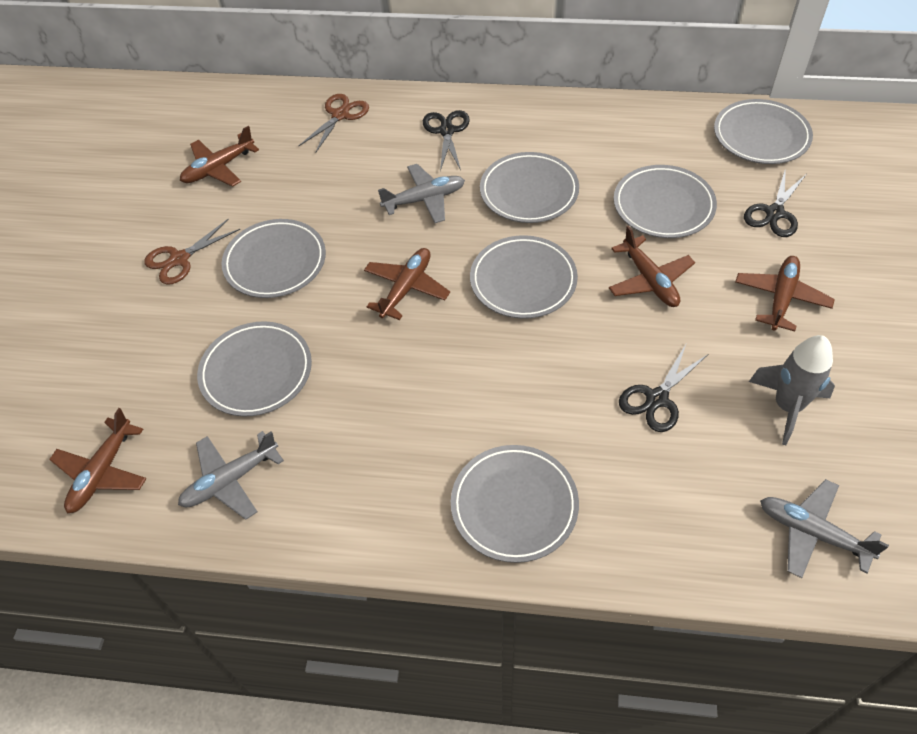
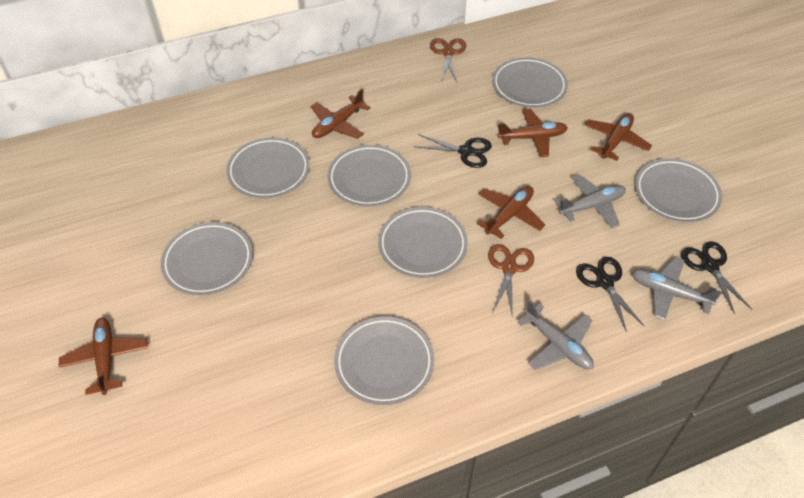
grey rocket: 1 -> 0

